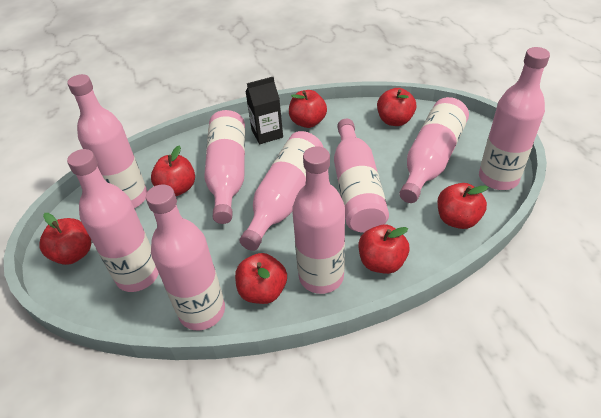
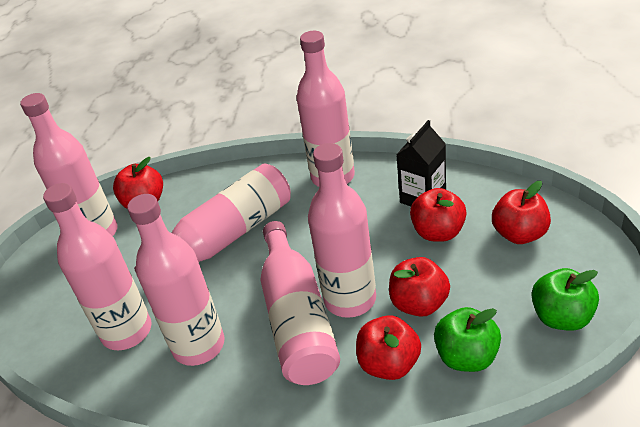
green apple: 0 -> 2
pink bottle: 9 -> 7
red apple: 7 -> 5

